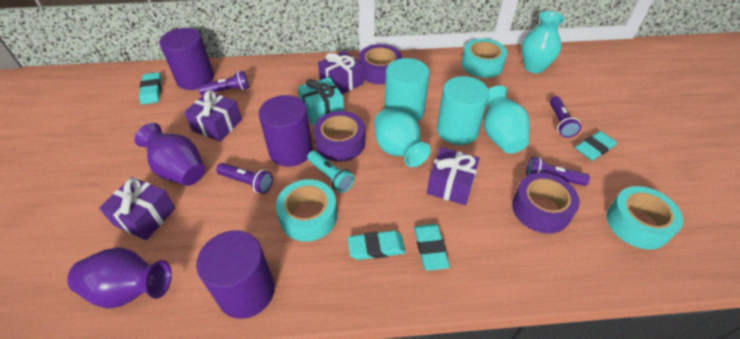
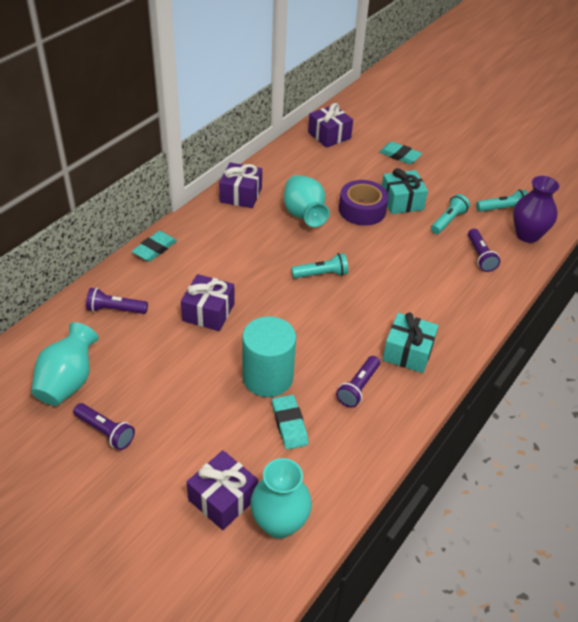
purple cylinder: 3 -> 0
purple tape: 3 -> 1
purple vase: 2 -> 1
turquoise cylinder: 2 -> 1
turquoise eraser: 4 -> 3
turquoise flashlight: 1 -> 3
turquoise gift: 1 -> 2
turquoise tape: 3 -> 0

